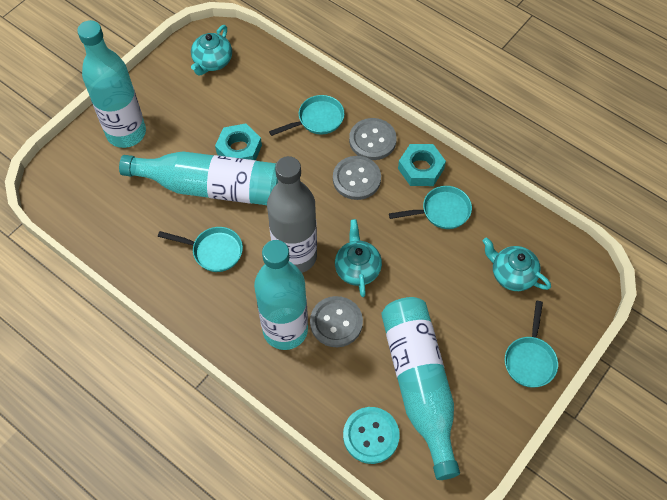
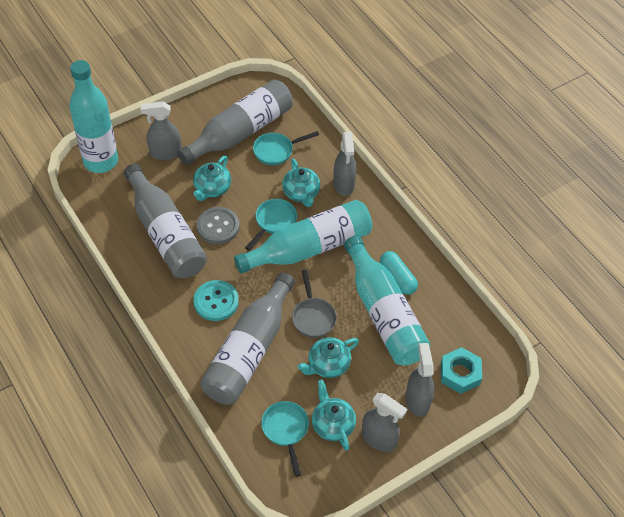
grey bottle: 1 -> 3
grey button: 3 -> 1
grey pan: 0 -> 1
grey spray bottle: 0 -> 4
turquoise bottle: 4 -> 3
turquoise capsule: 0 -> 1
turquoise nut: 2 -> 1
turquoise pan: 4 -> 3
turquoise teapot: 3 -> 4

